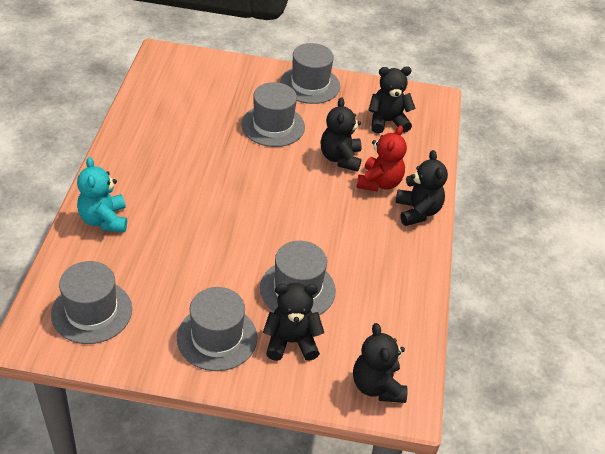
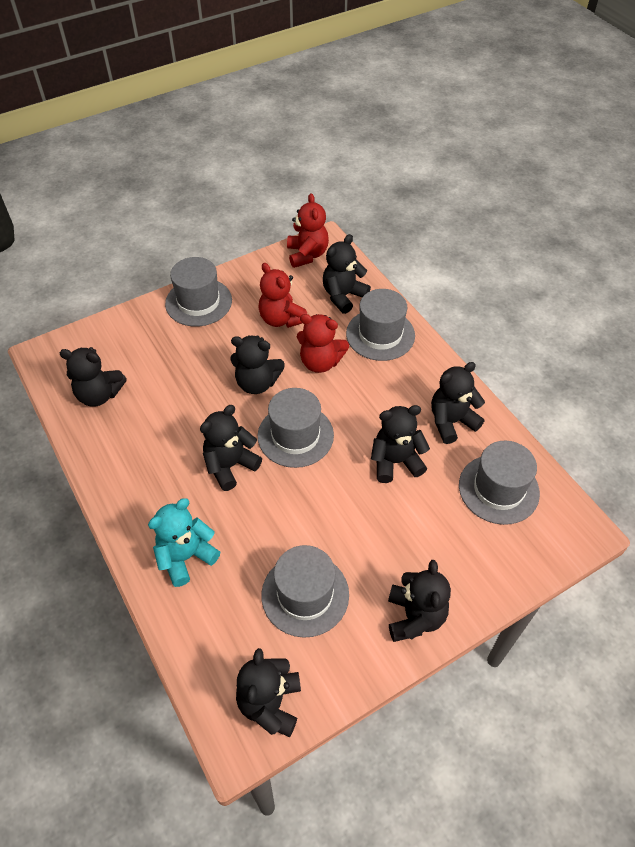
black teddy bear: 5 -> 8
red teddy bear: 1 -> 3

